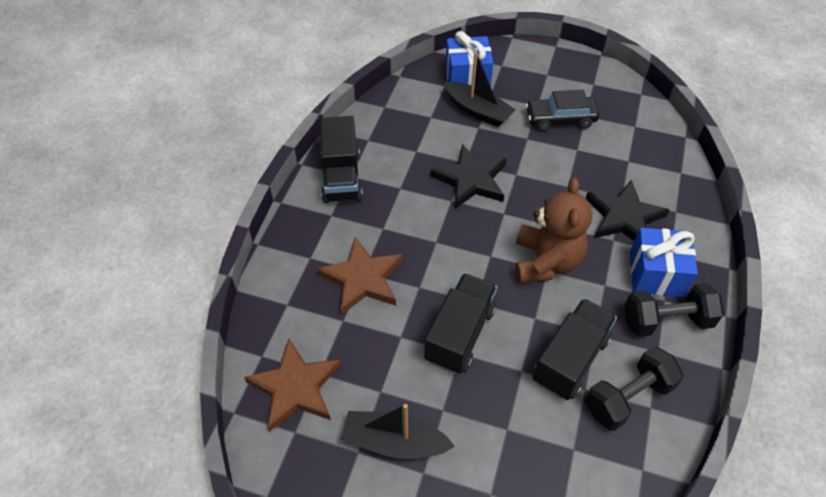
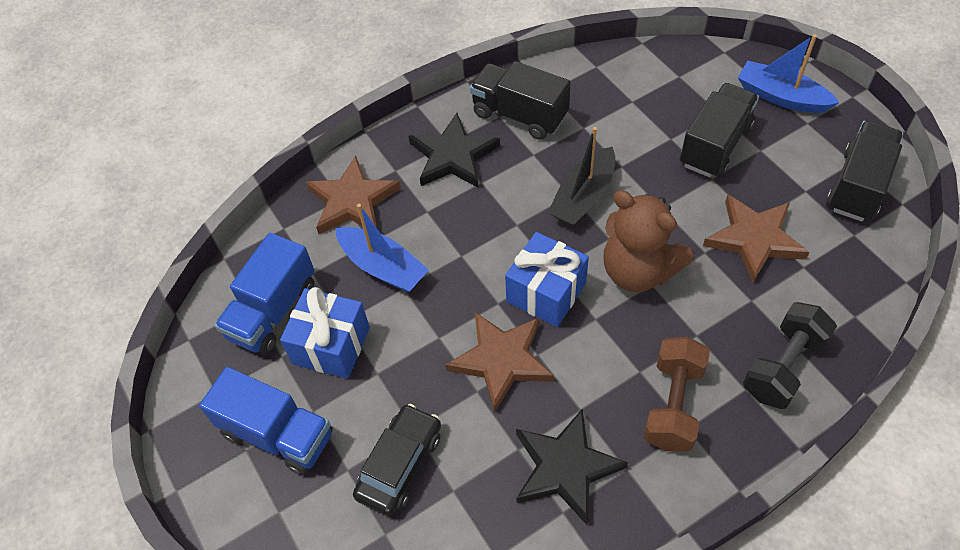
black boat: 2 -> 1
black dumbbell: 2 -> 1
blue boat: 0 -> 2
blue truck: 0 -> 2
brown dumbbell: 0 -> 1
brown star: 2 -> 3

